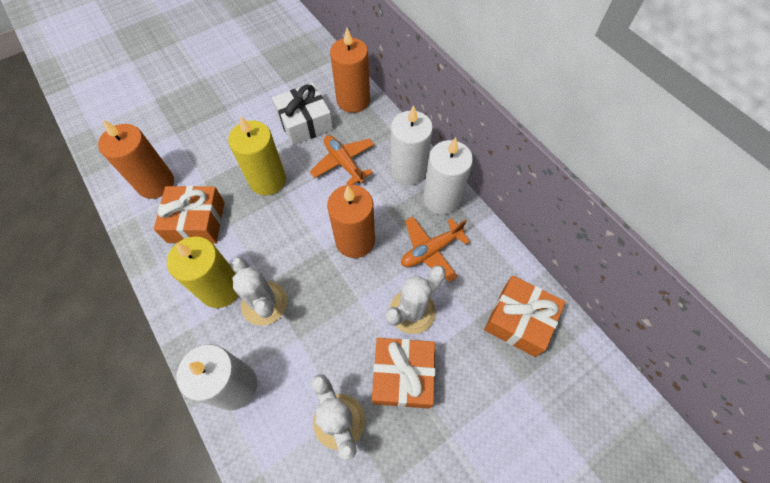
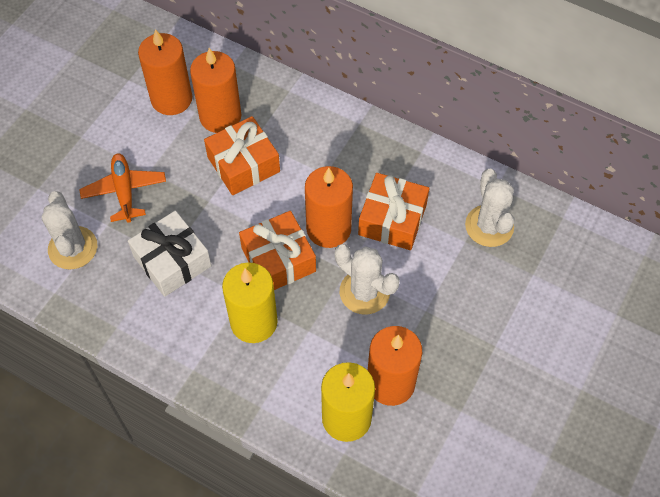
orange candle: 3 -> 4
orange plane: 2 -> 1
white candle: 3 -> 0

